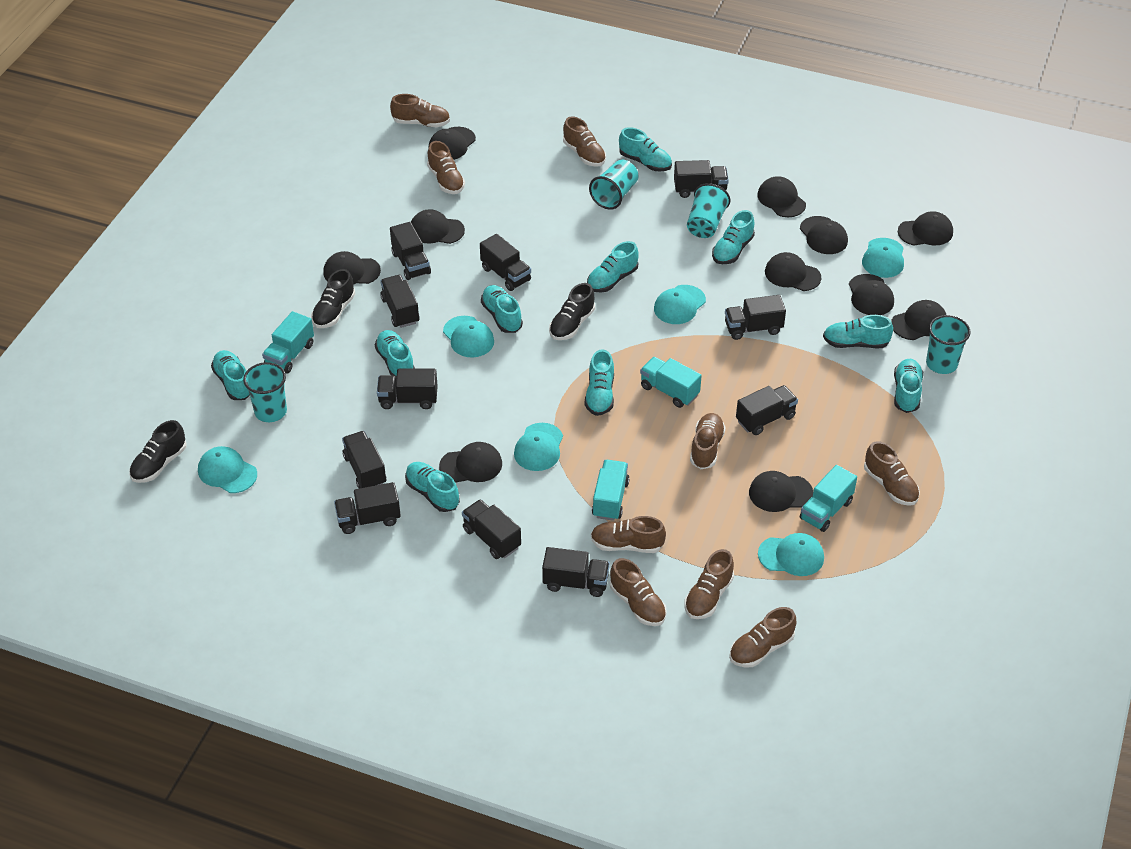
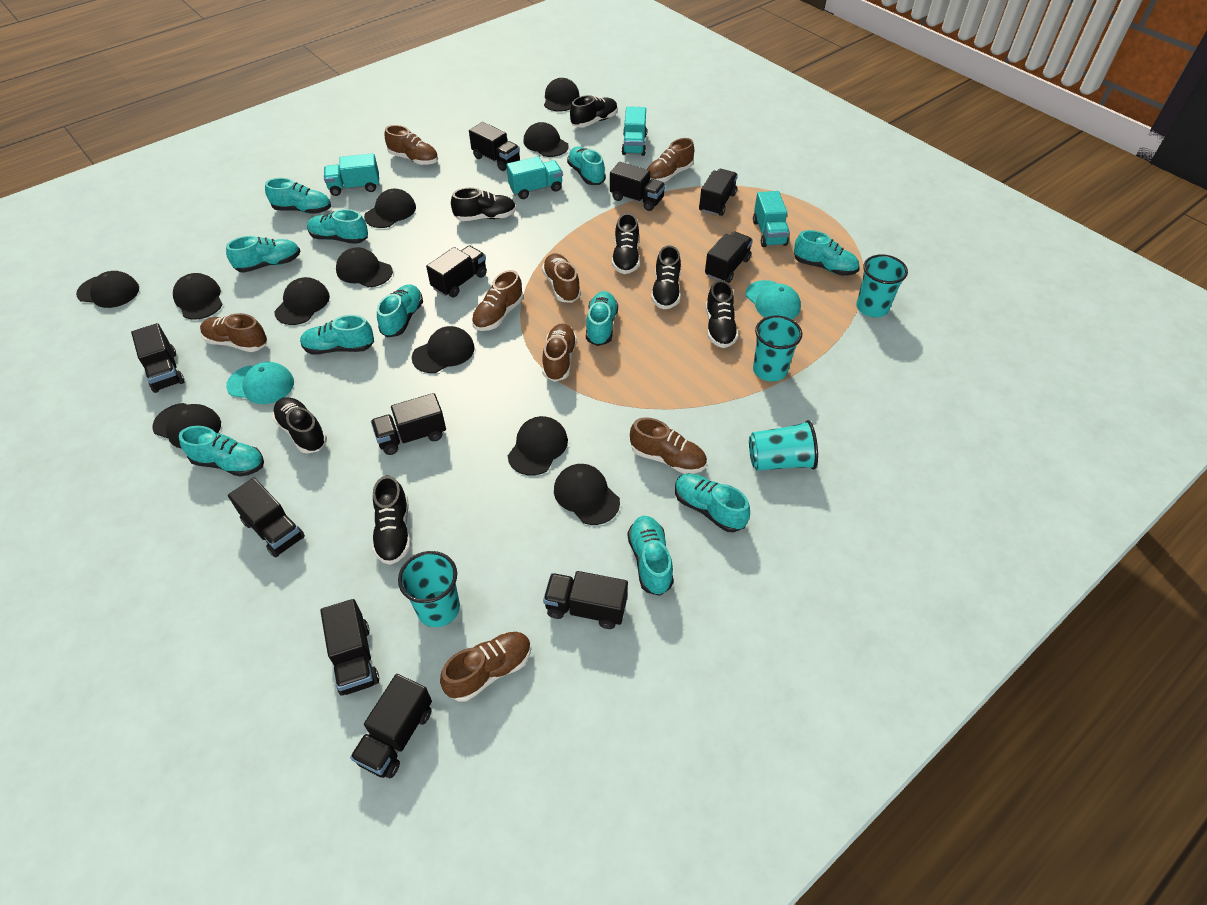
black shoe: 3 -> 7
brown shoe: 9 -> 8
turquoise cap: 6 -> 2
turquoise shoe: 10 -> 11

